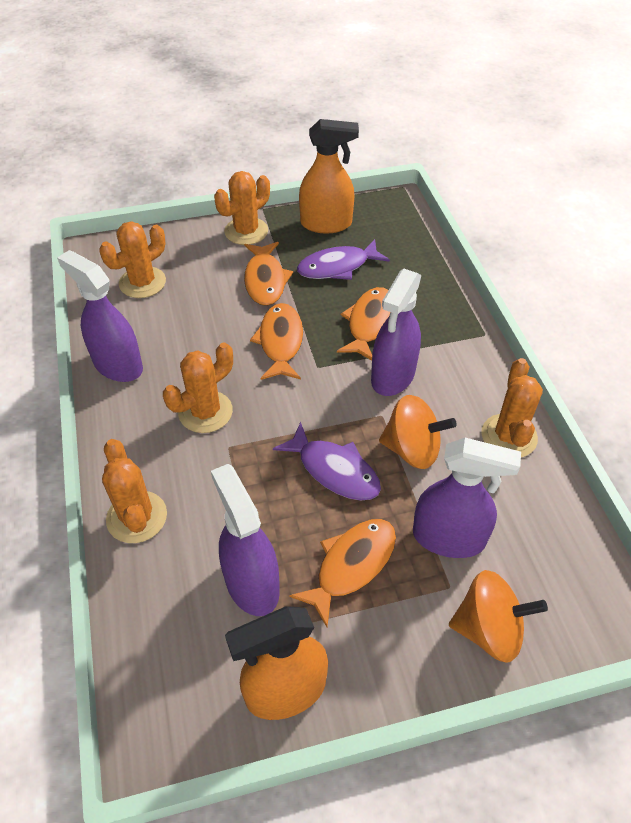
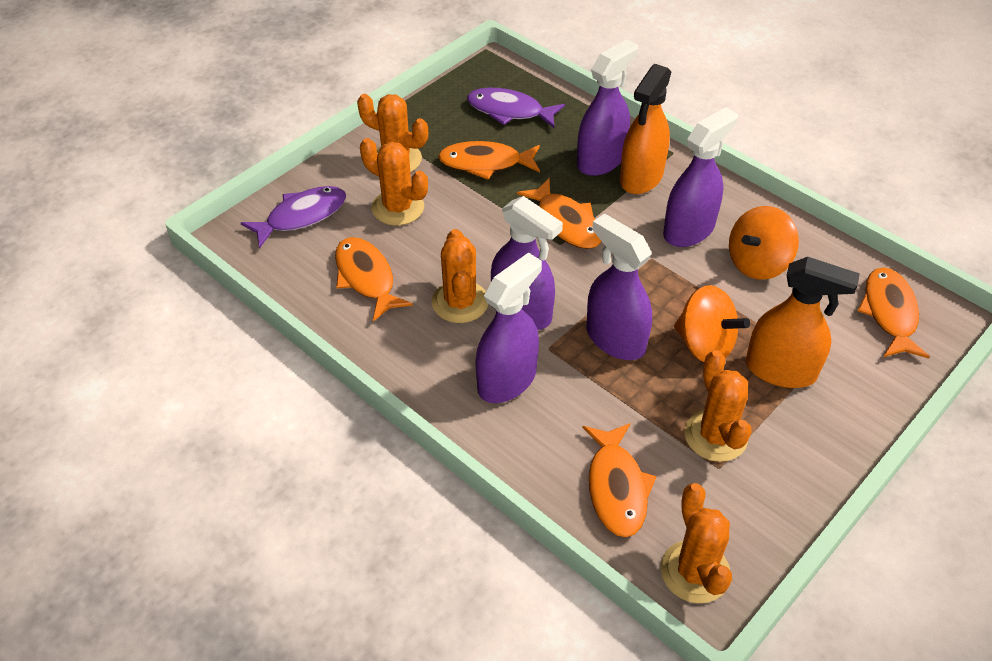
orange fish: 4 -> 5
purple spray bottle: 4 -> 5

